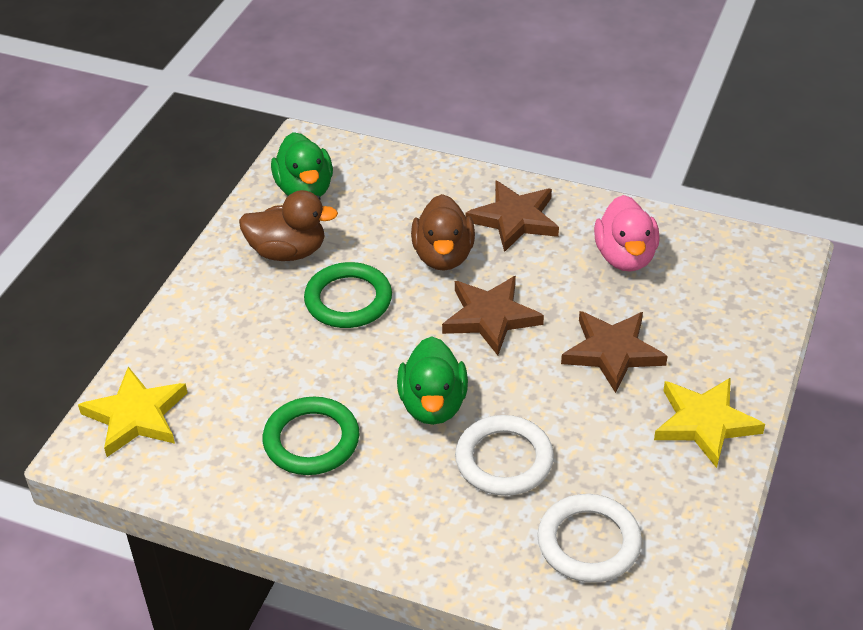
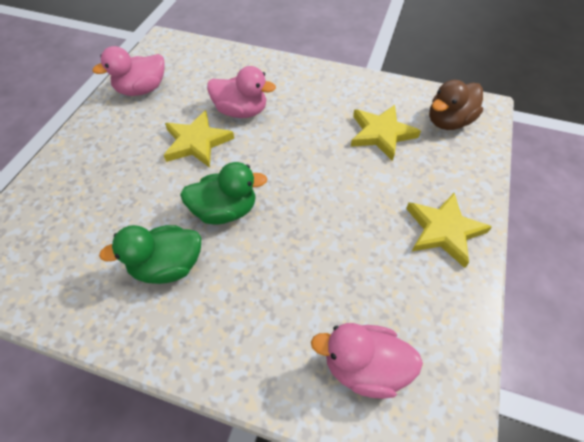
brown duck: 2 -> 1
brown star: 3 -> 0
green ring: 2 -> 0
pink duck: 1 -> 3
white ring: 2 -> 0
yellow star: 2 -> 3

